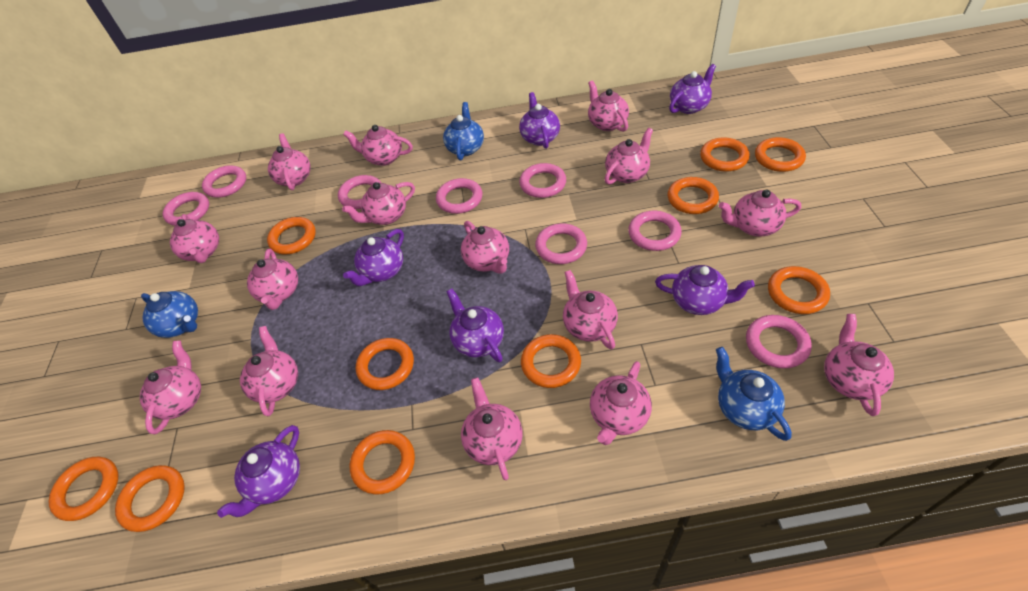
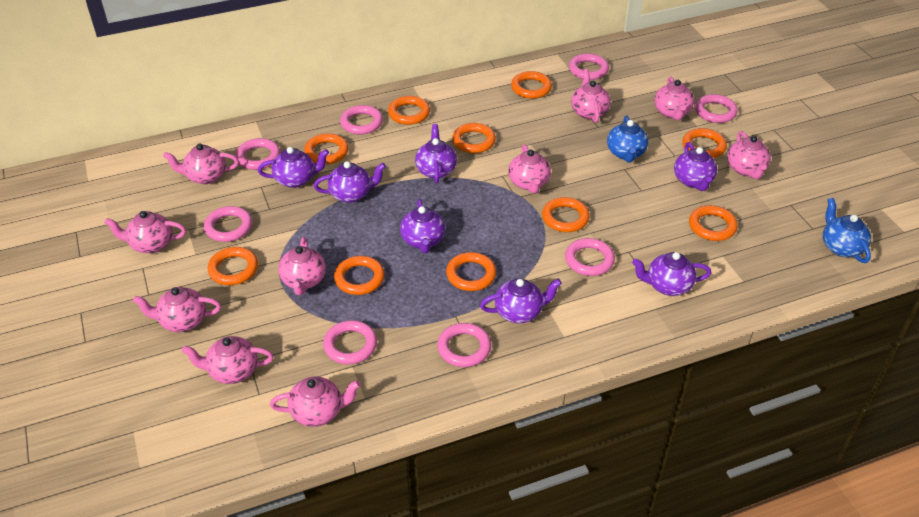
blue teapot: 3 -> 2
pink teapot: 15 -> 10
purple teapot: 6 -> 7

